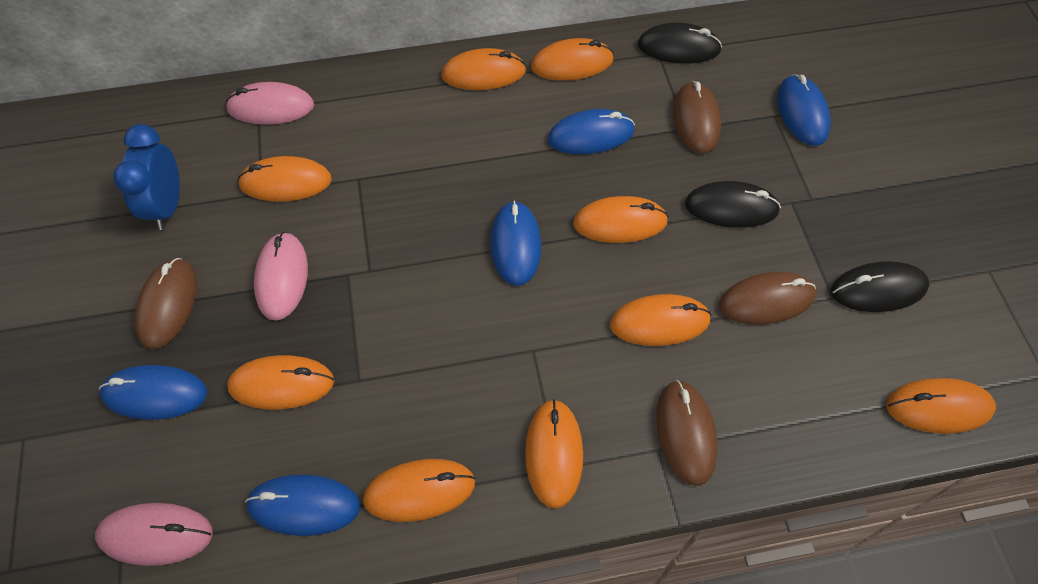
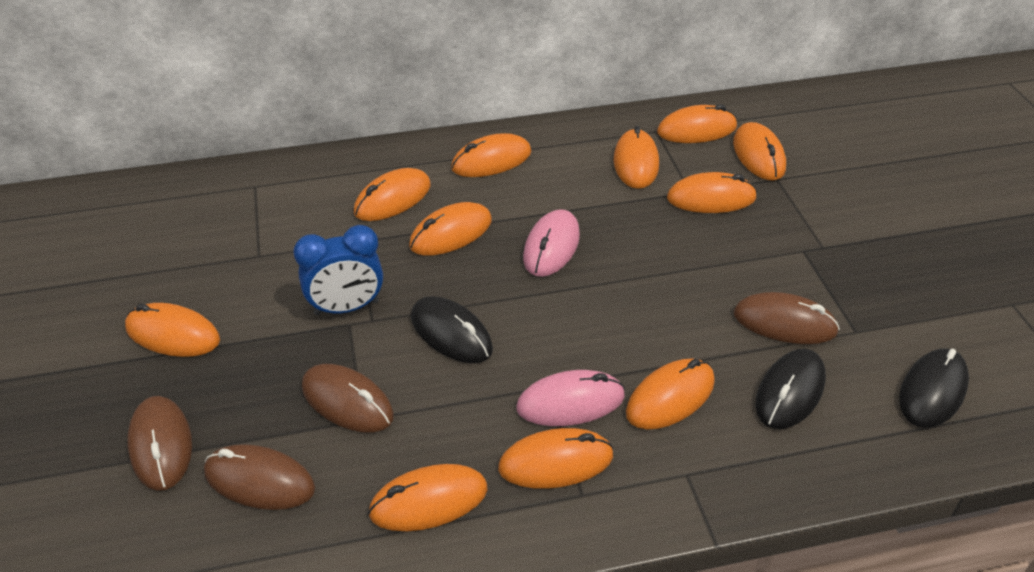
blue mouse: 5 -> 0
orange mouse: 9 -> 11
pink mouse: 3 -> 2

